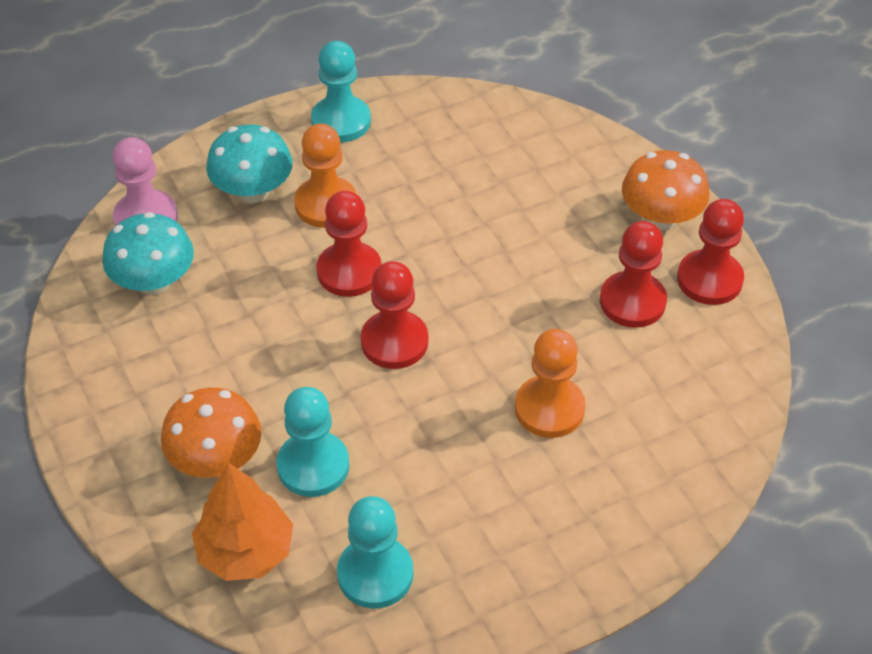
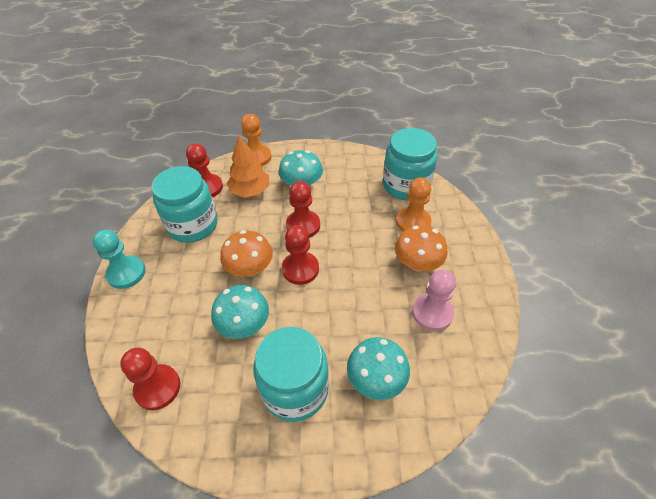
turquoise jar: 0 -> 3
turquoise mushroom: 2 -> 3
turquoise pawn: 3 -> 1

